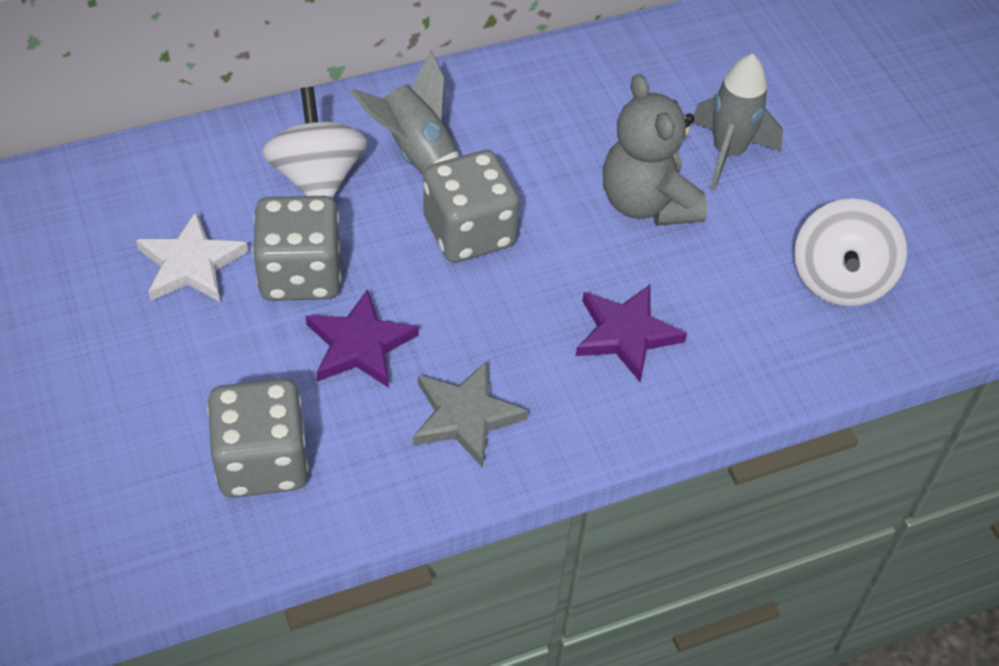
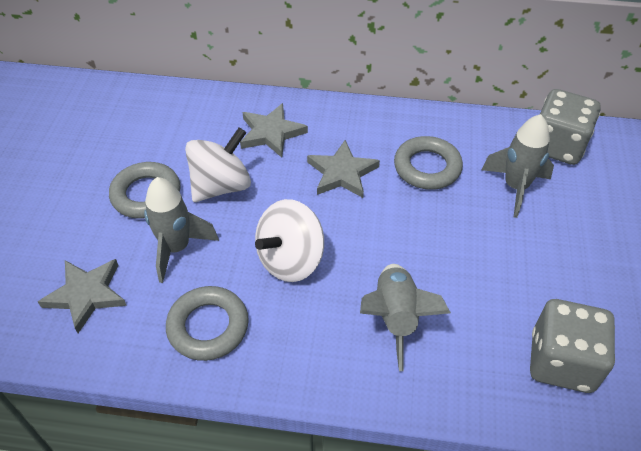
grey dice: 3 -> 2
grey ring: 0 -> 3
grey rocket: 2 -> 3
grey star: 1 -> 3
grey teddy bear: 1 -> 0
purple star: 2 -> 0
white star: 1 -> 0

